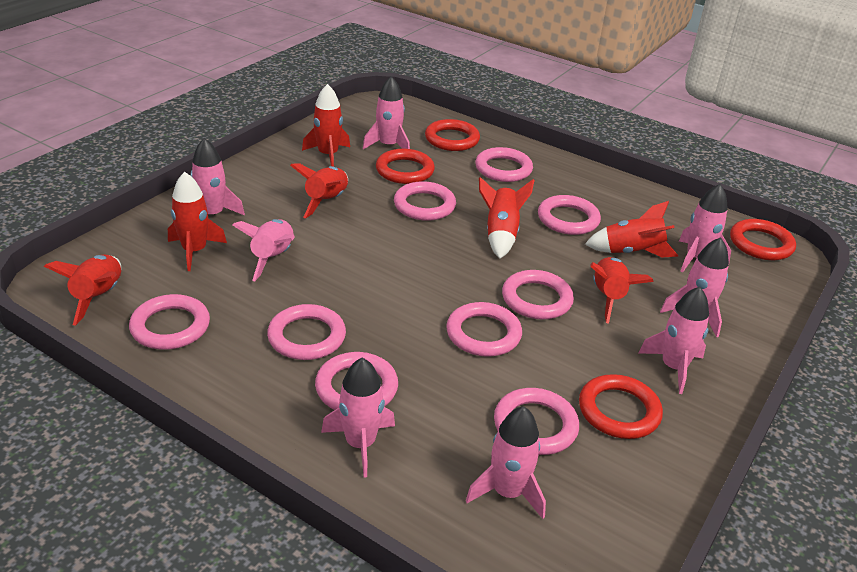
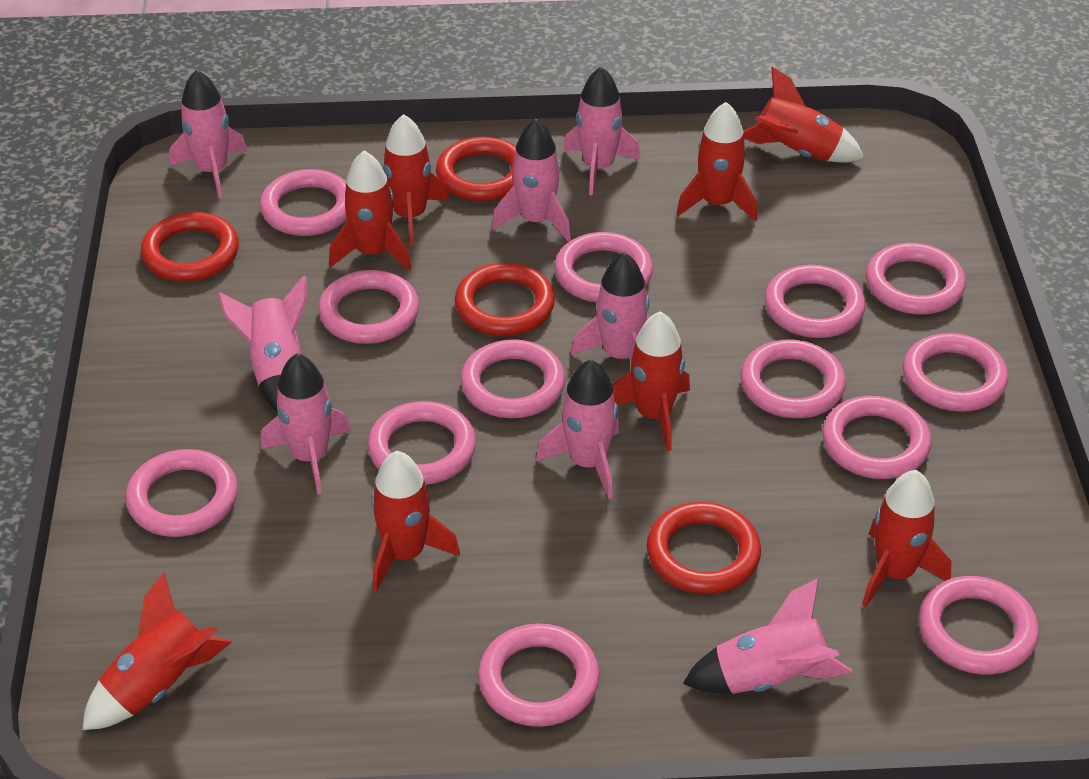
pink ring: 9 -> 13
red rocket: 7 -> 8

